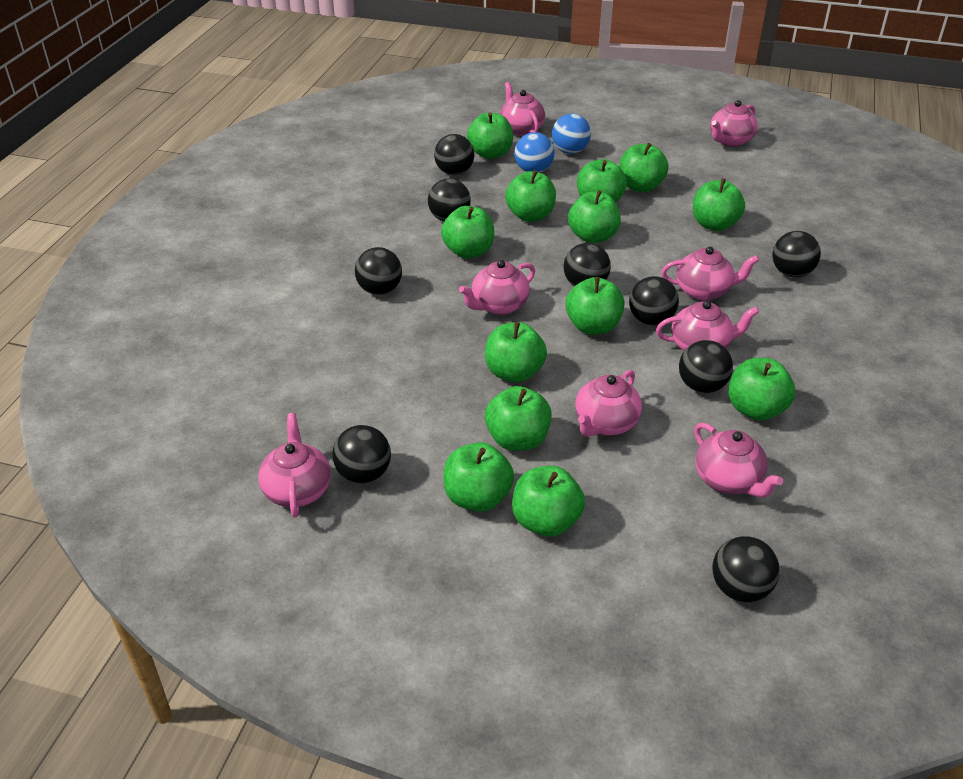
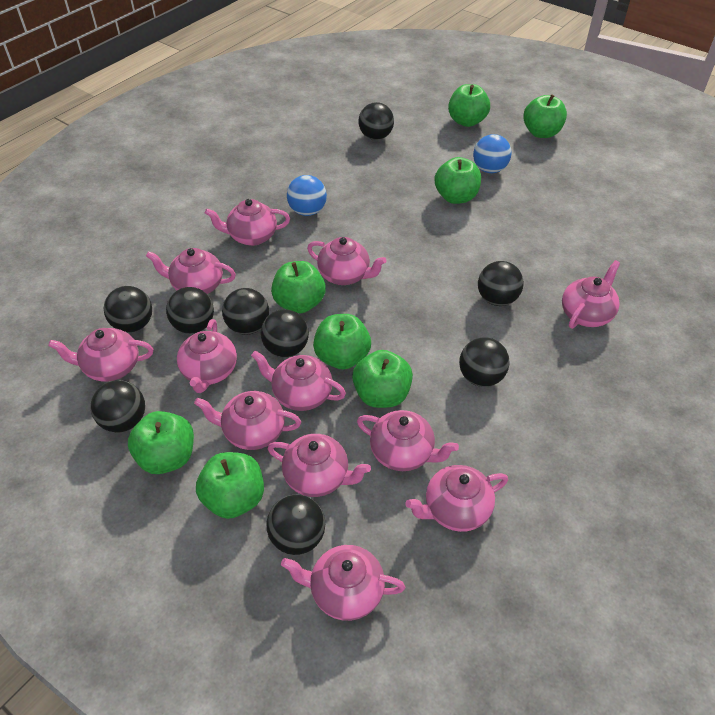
green apple: 13 -> 8
pink teapot: 8 -> 12

